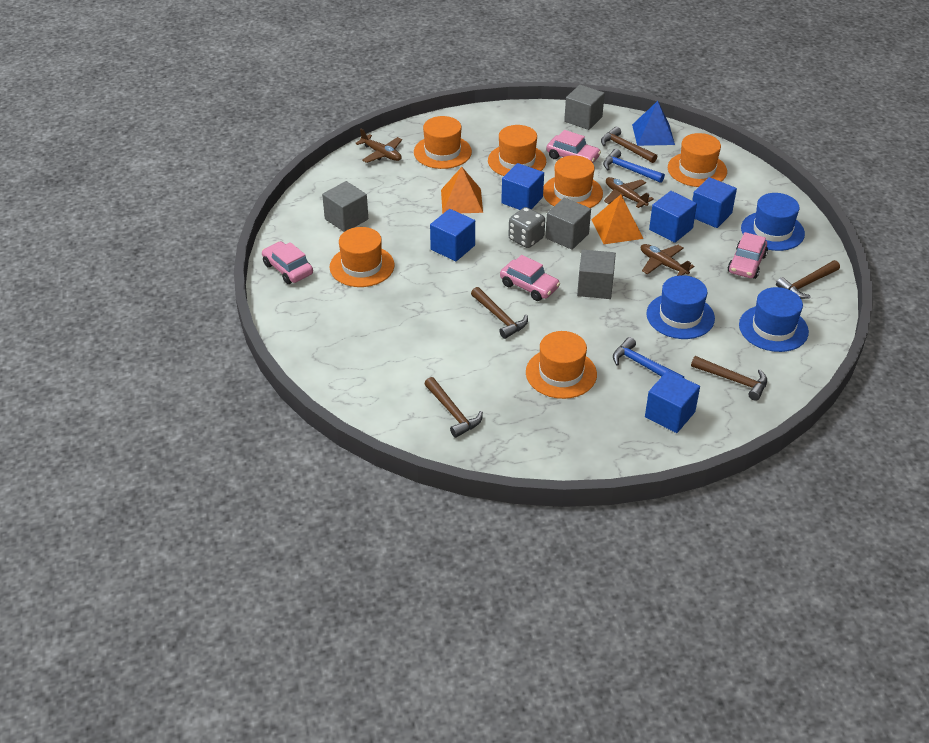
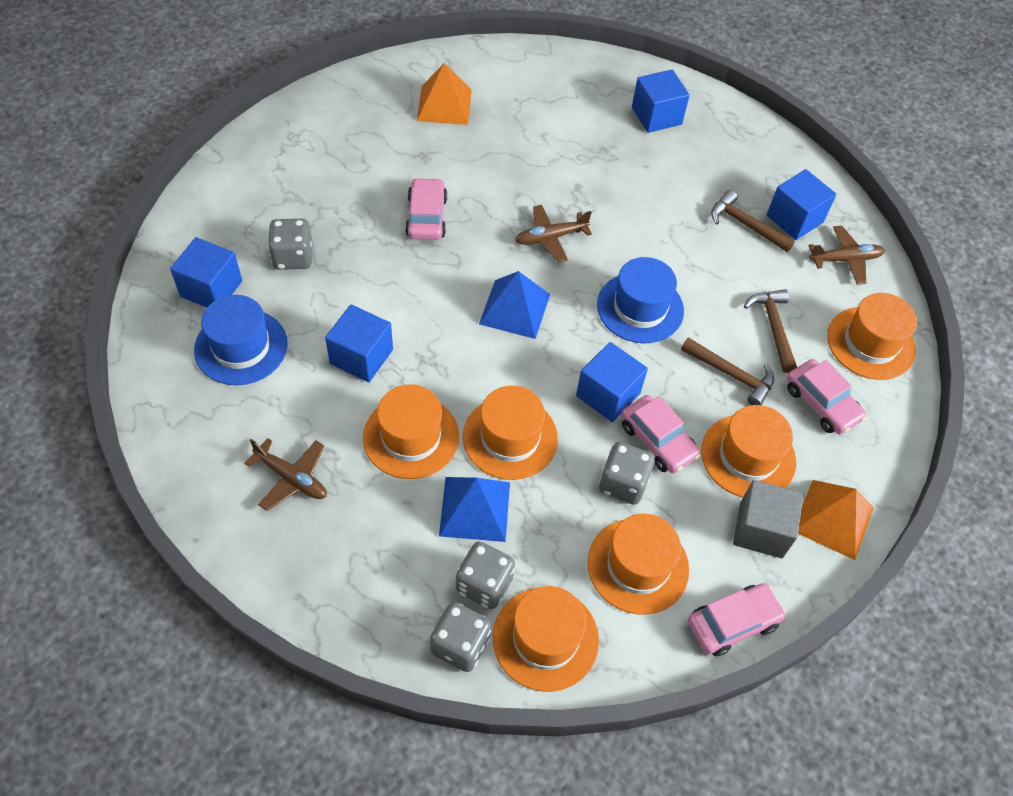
blue hammer: 2 -> 0
blue hat: 3 -> 2
blue pyramid: 1 -> 2
brown hammer: 5 -> 3
grey cube: 4 -> 1
grey dice: 1 -> 4

